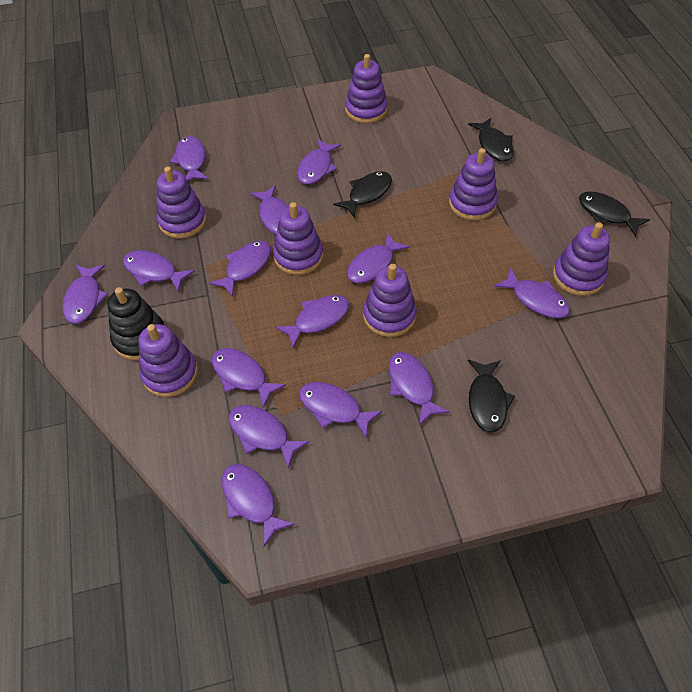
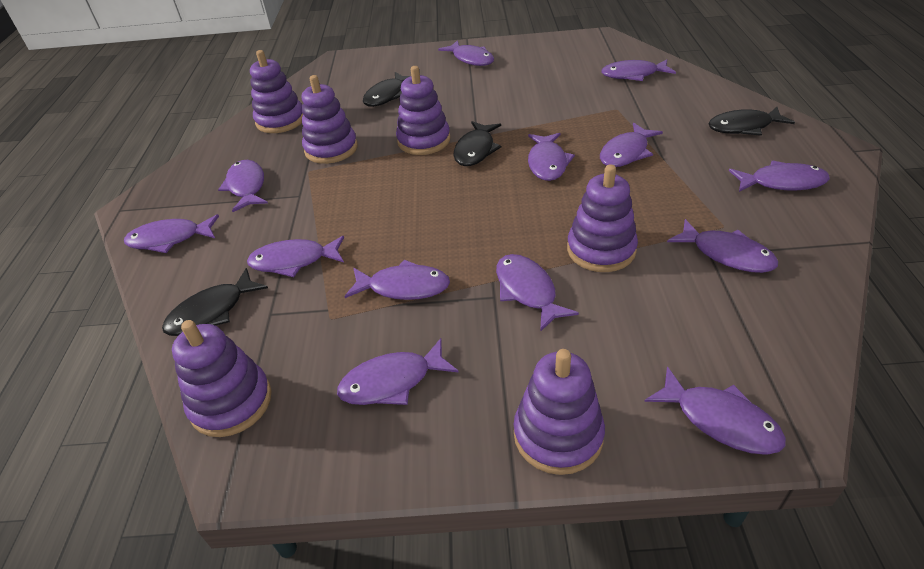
black stacking toy: 1 -> 0
purple fish: 14 -> 13
purple stacking toy: 7 -> 6

